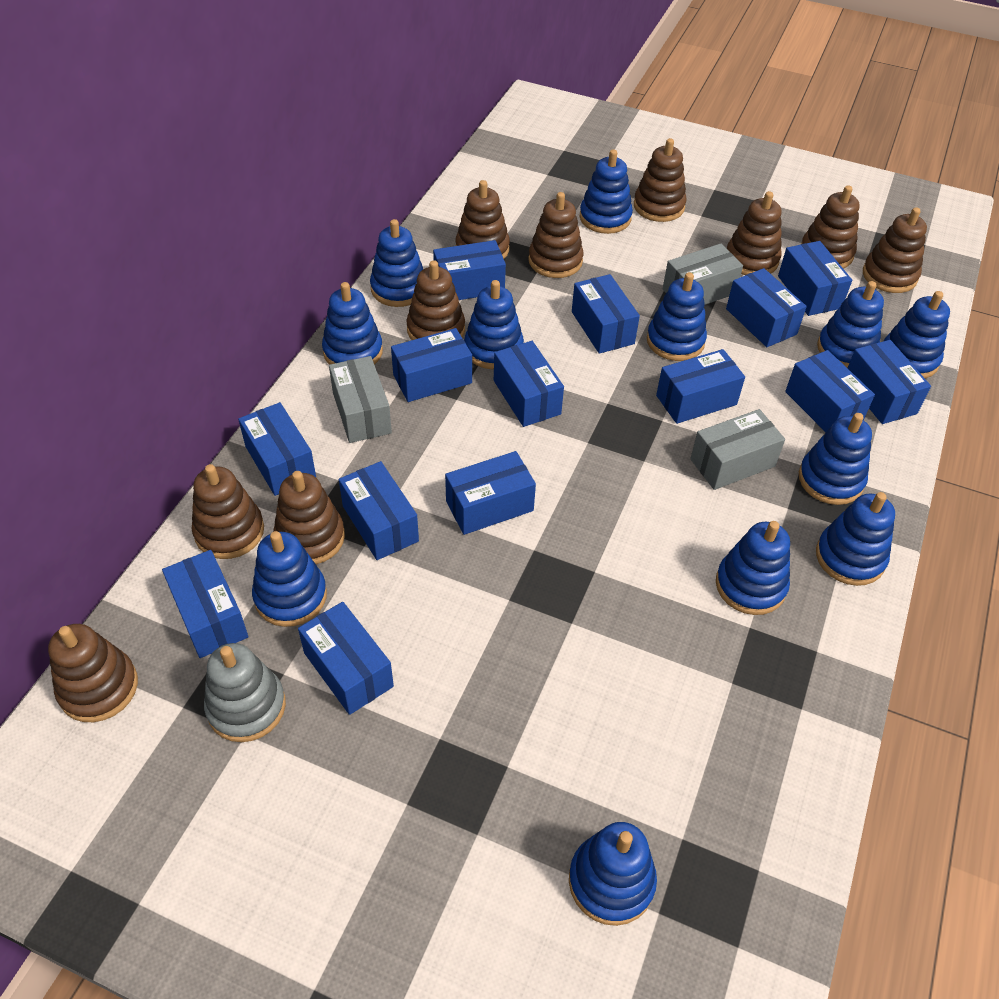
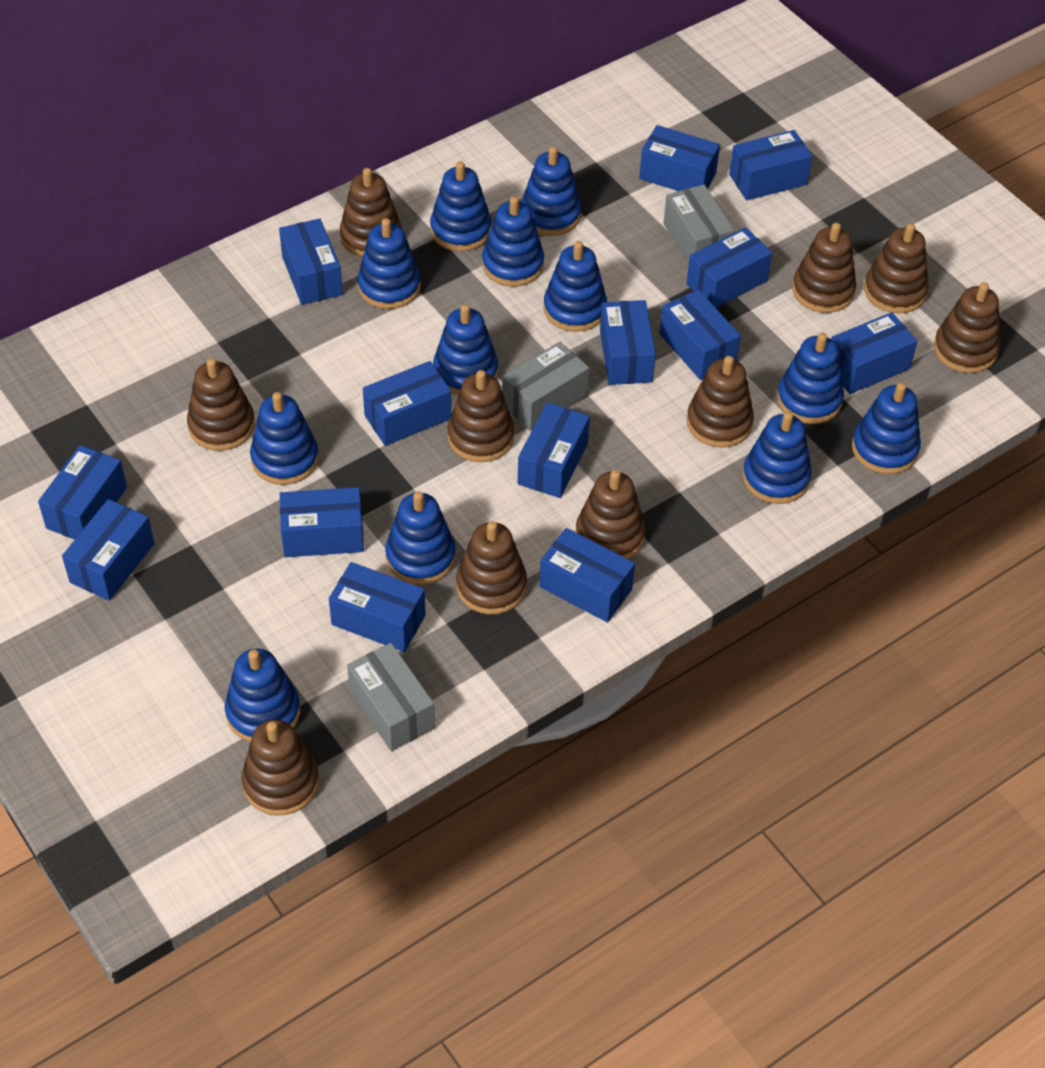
grey stacking toy: 1 -> 0

